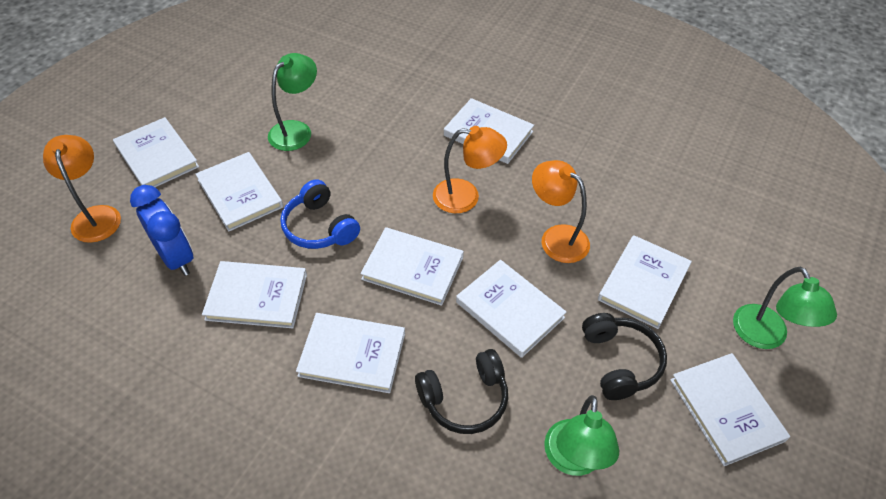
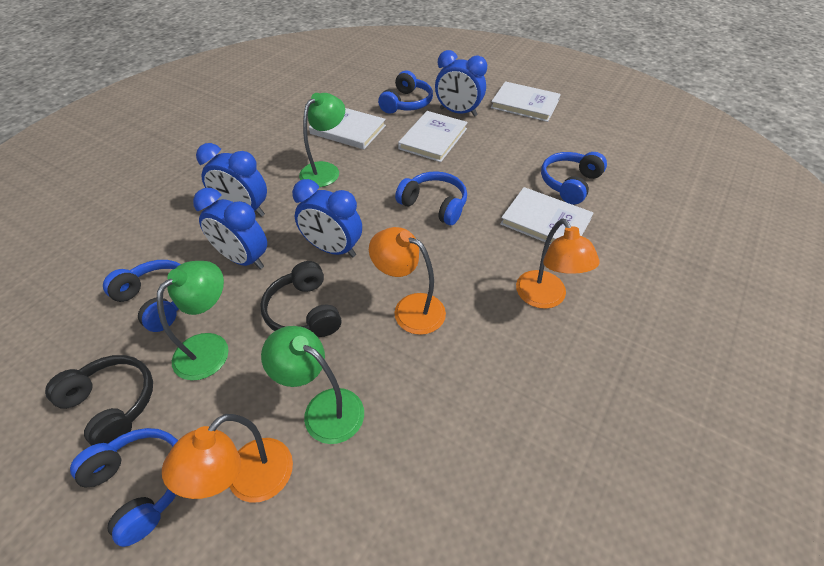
blue clock: 1 -> 4
blue headphones: 1 -> 5
white book: 9 -> 4

